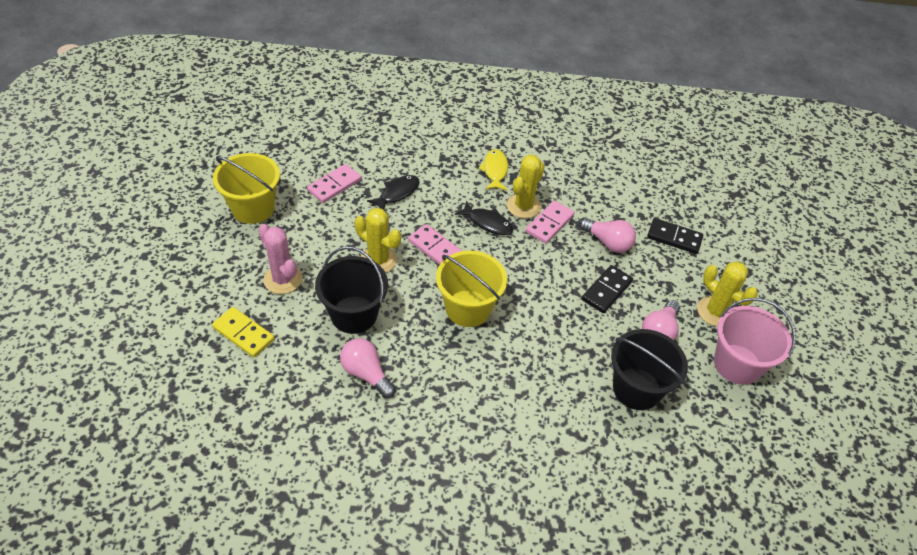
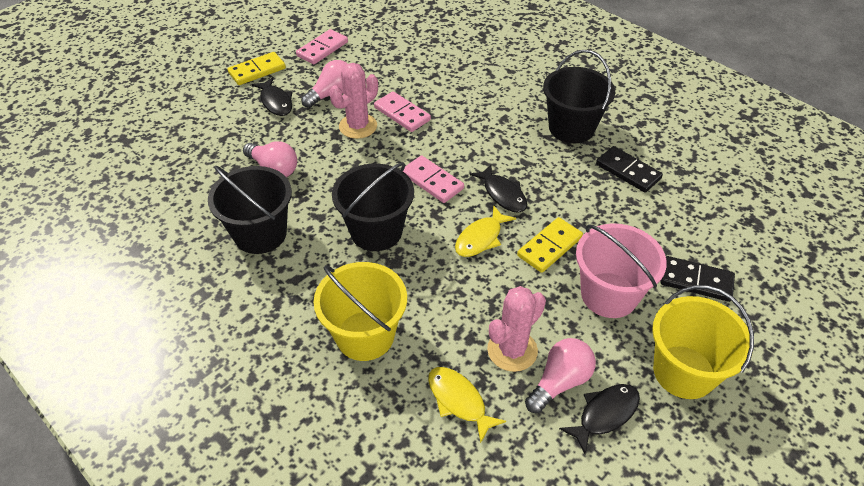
black bucket: 2 -> 3
black fish: 2 -> 3
pink cactus: 1 -> 2
yellow cactus: 3 -> 0
yellow domino: 1 -> 2
yellow fish: 1 -> 2

